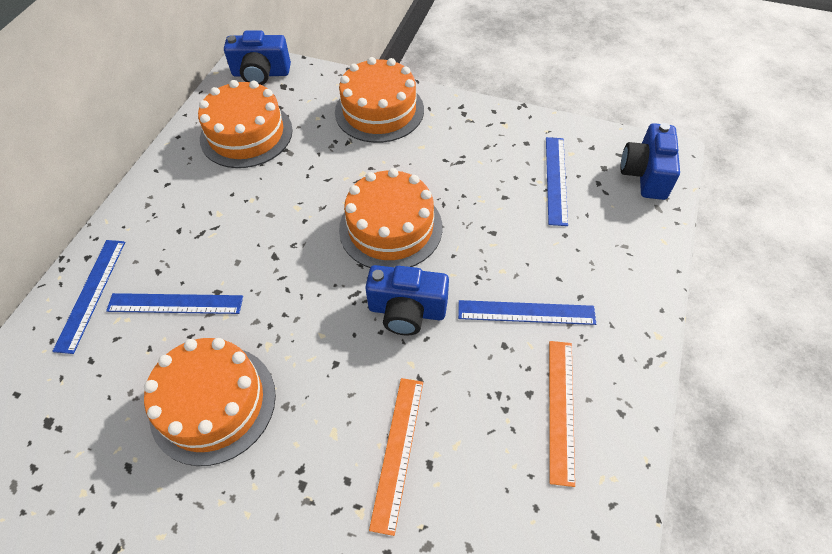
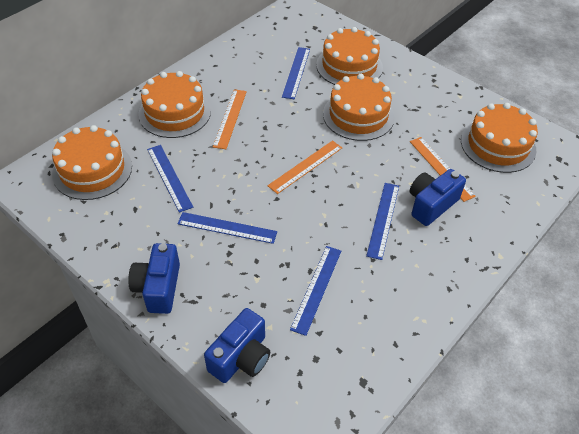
blue ruler: 4 -> 5
orange cake: 4 -> 5
orange ruler: 2 -> 3

